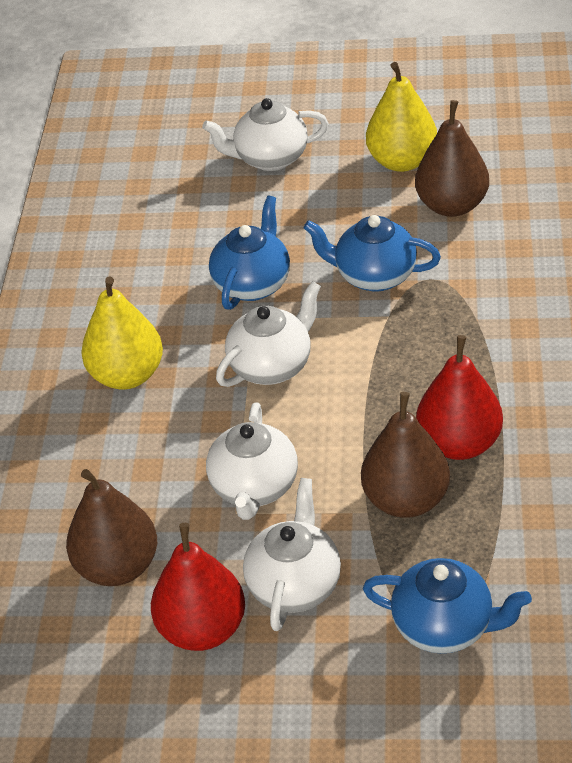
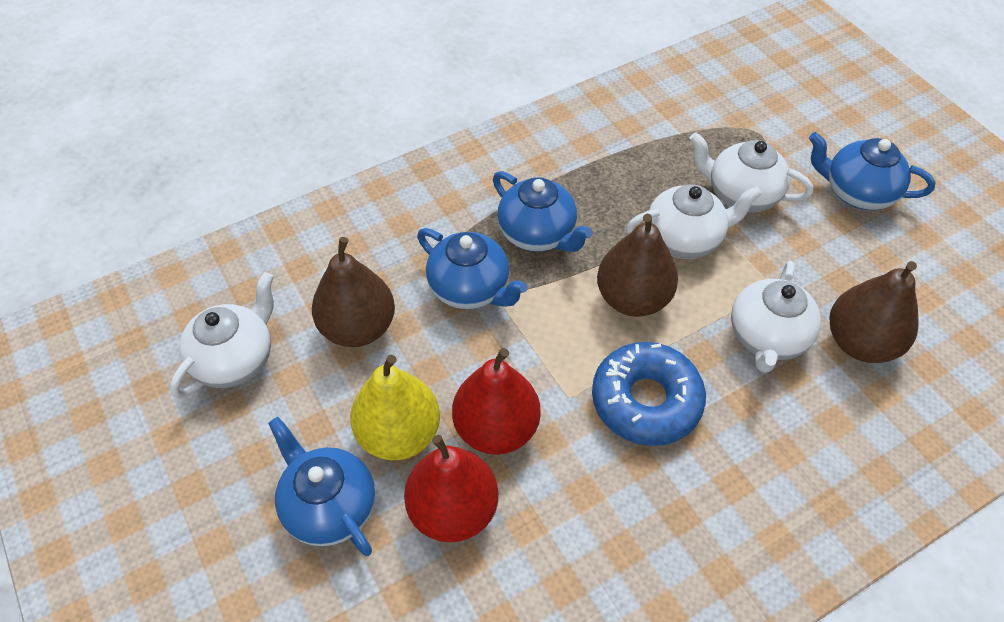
blue donut: 0 -> 1
blue teapot: 3 -> 4
yellow pear: 2 -> 1

